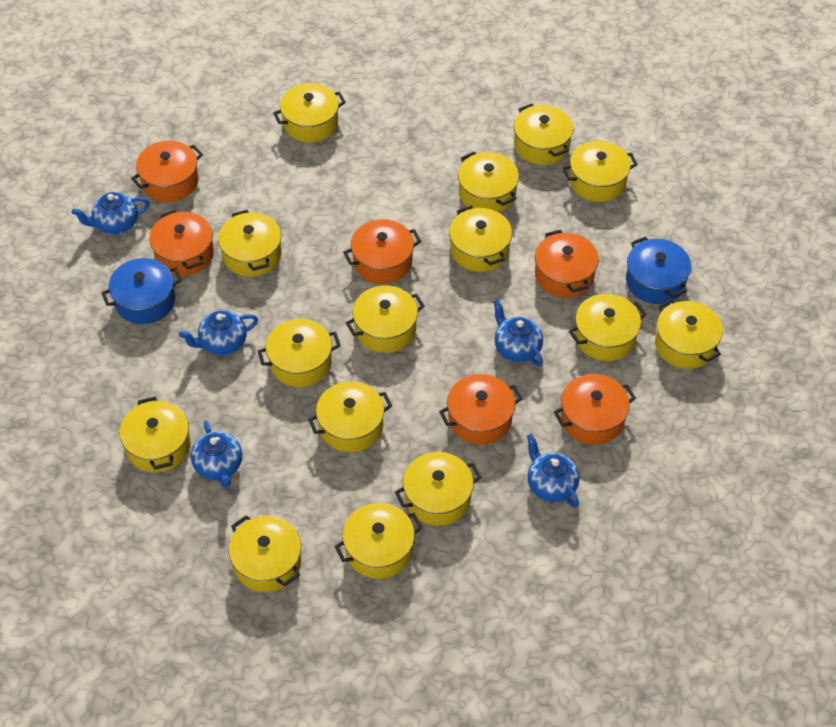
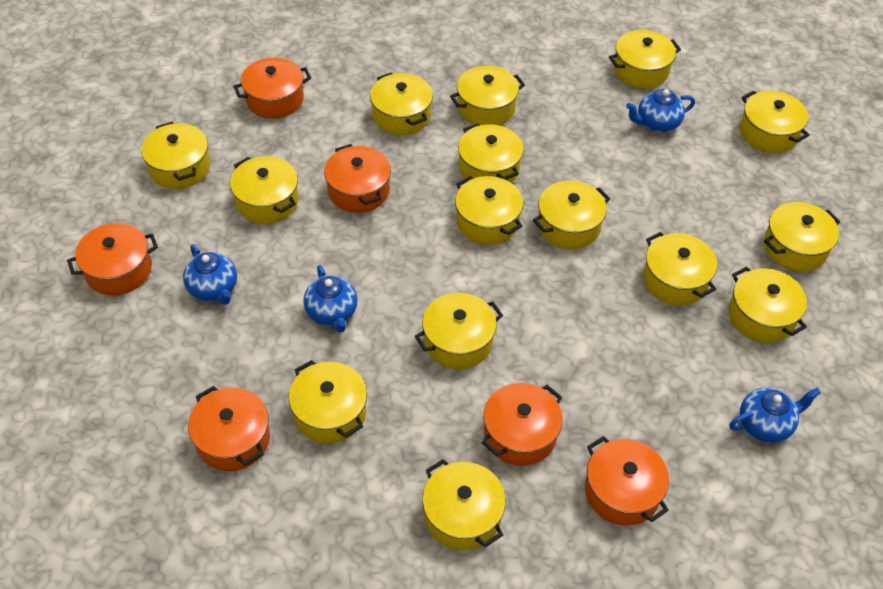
blue pot: 2 -> 0
blue teapot: 5 -> 4

